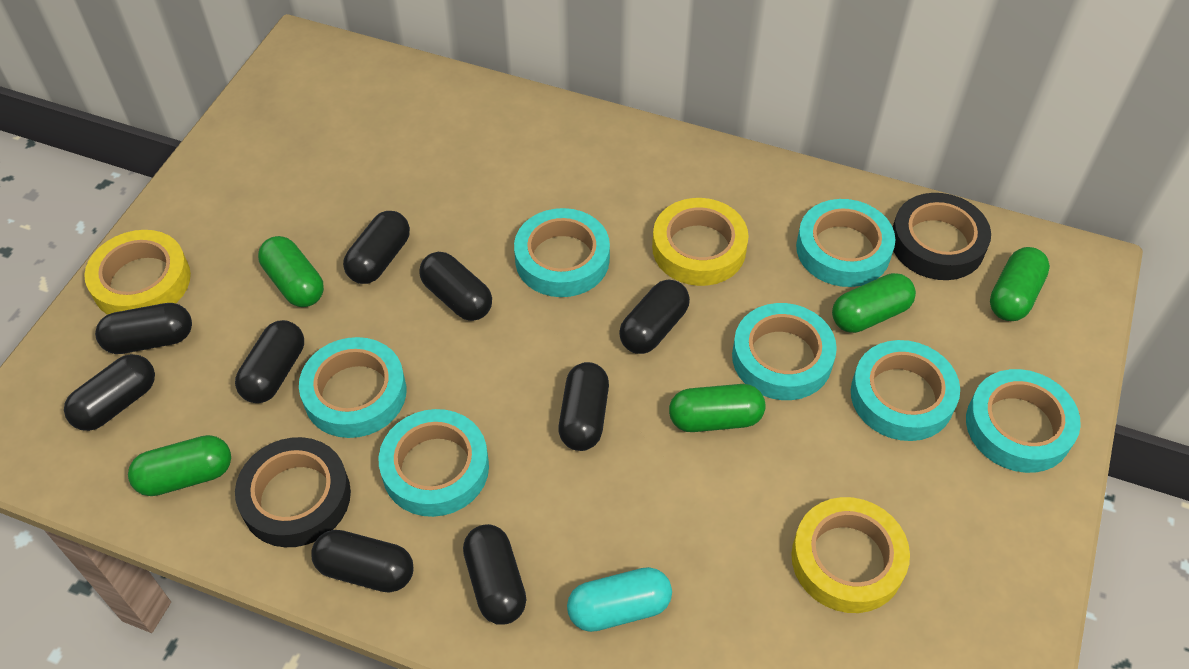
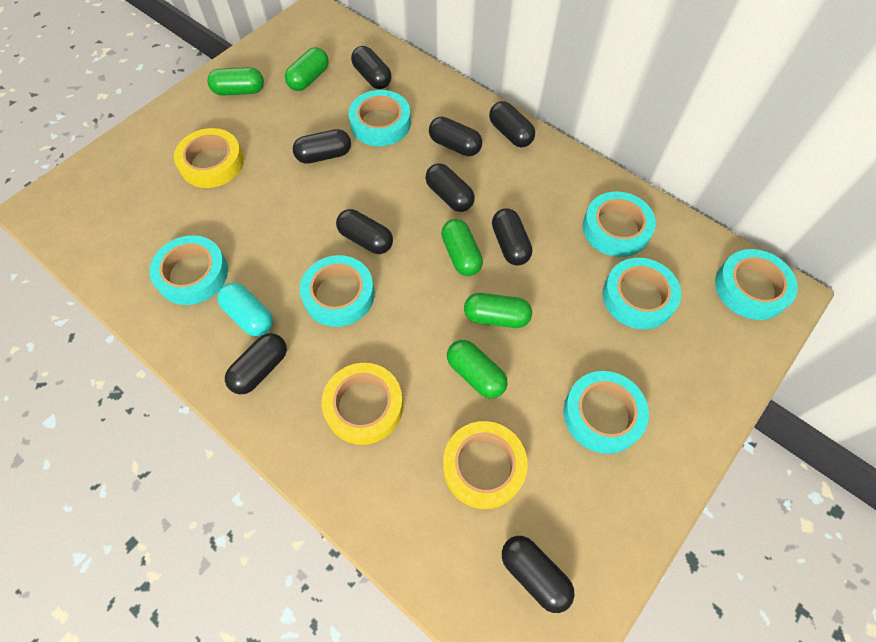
black tape: 2 -> 0

